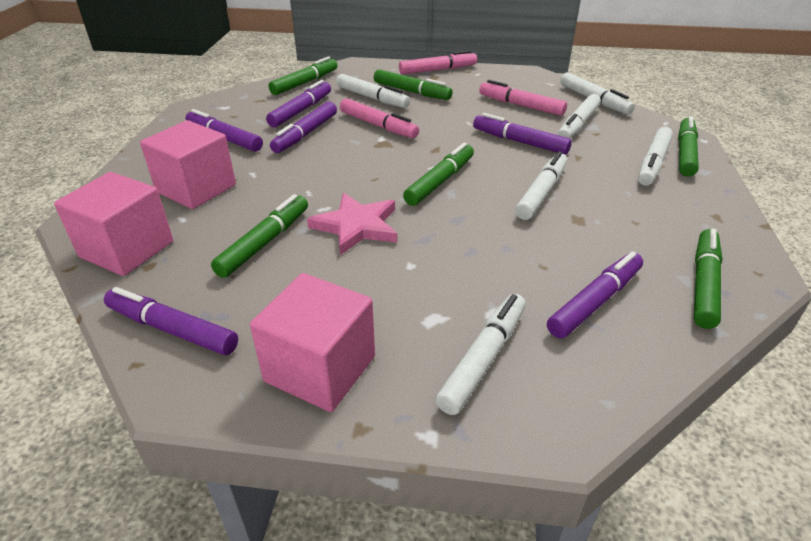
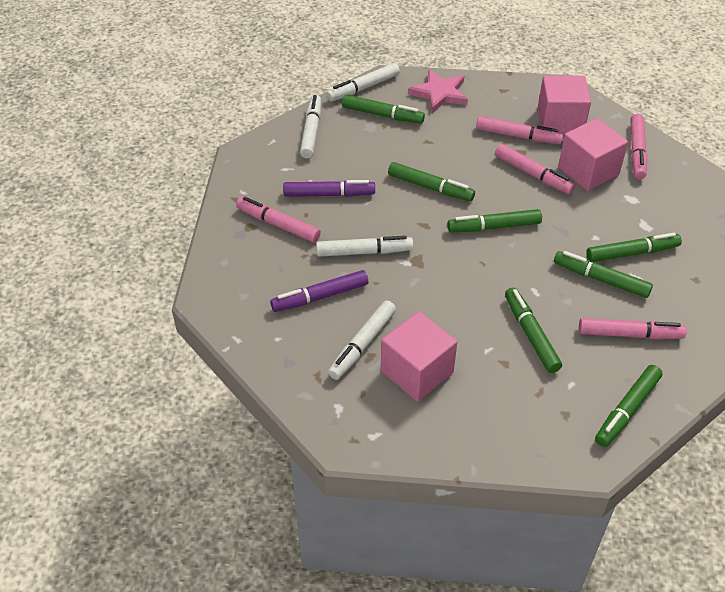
green marker: 6 -> 7
pink marker: 3 -> 5
purple marker: 6 -> 2
white marker: 6 -> 4

